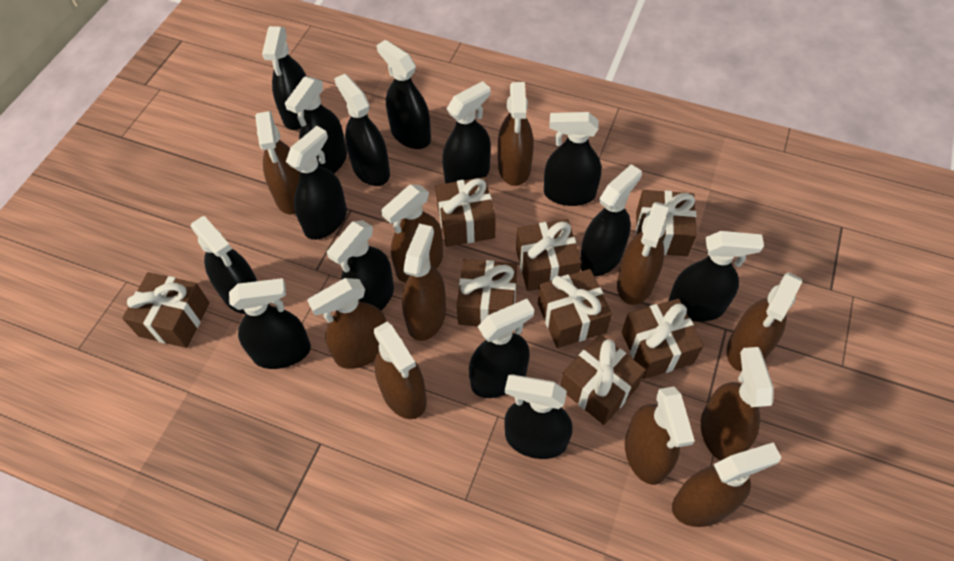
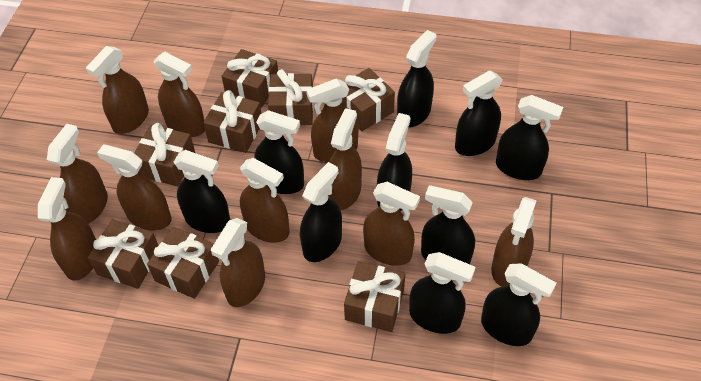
black spray bottle: 14 -> 10

